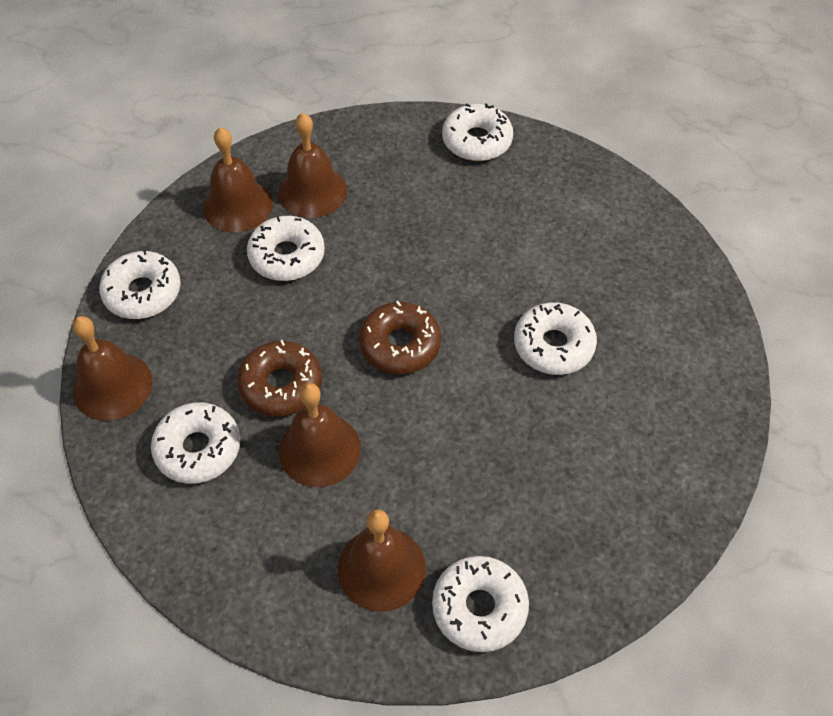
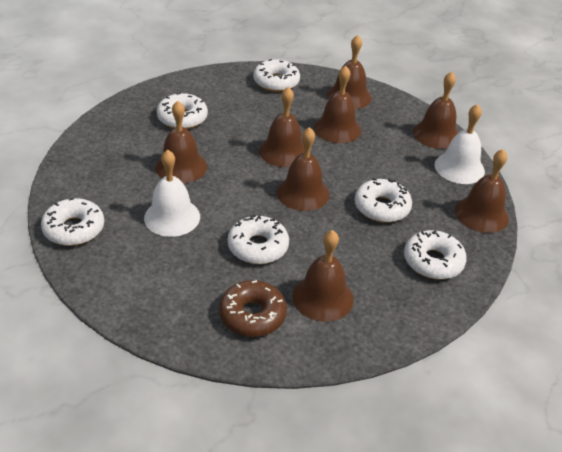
brown bell: 5 -> 8
brown donut: 2 -> 1
white bell: 0 -> 2

